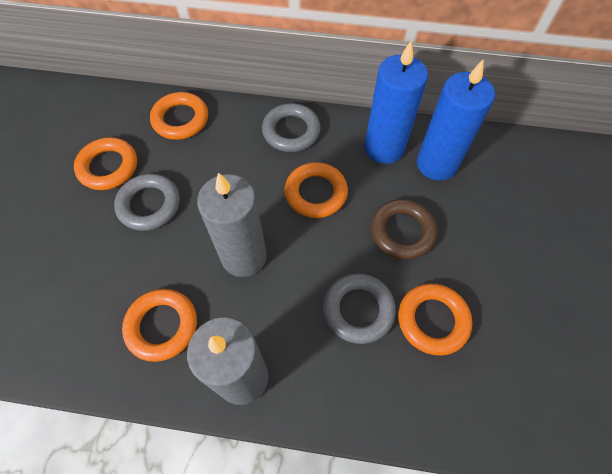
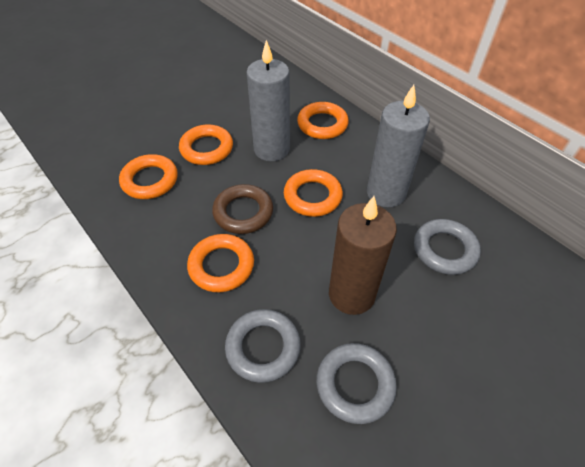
blue candle: 2 -> 0
brown candle: 0 -> 1

